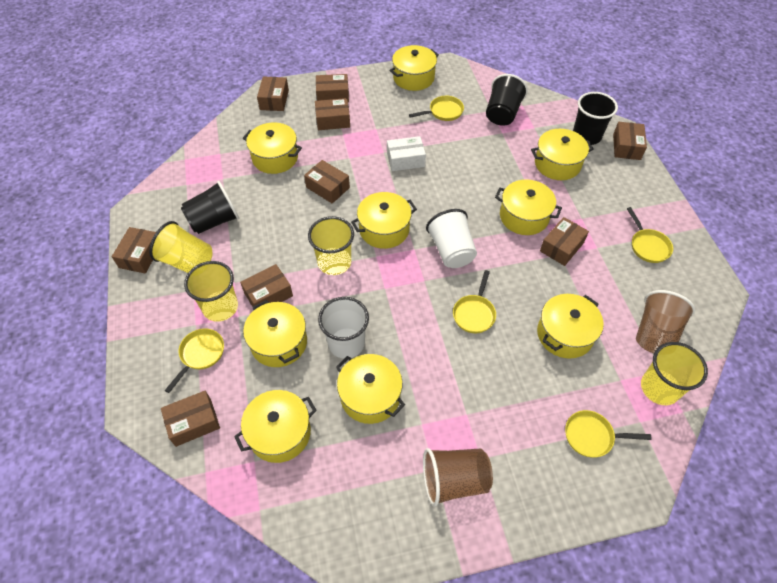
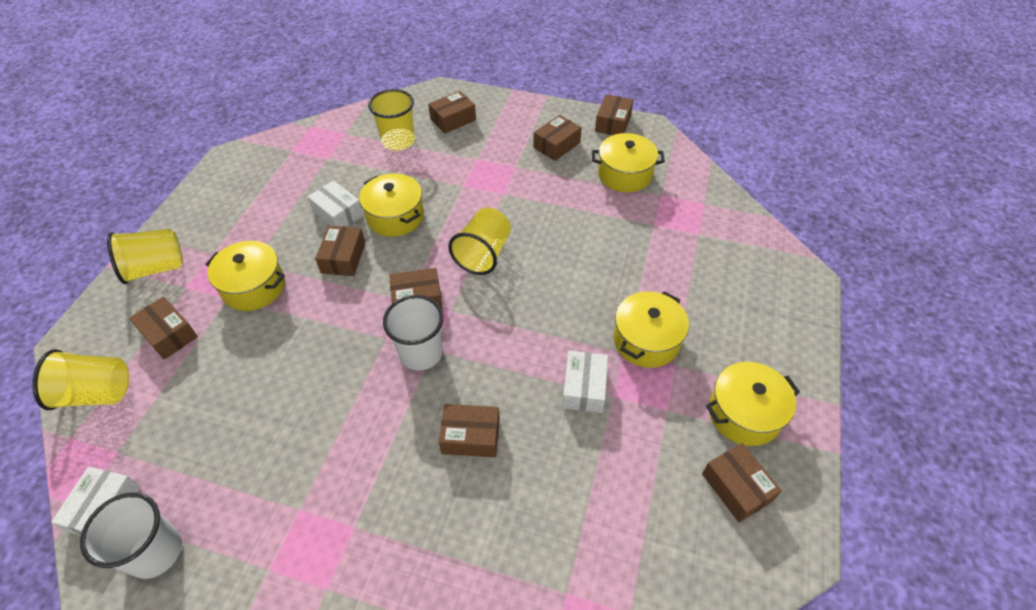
black cup: 3 -> 0
brown box: 9 -> 8
brown cup: 2 -> 0
white box: 1 -> 3
yellow pan: 5 -> 0
yellow pot: 9 -> 5

